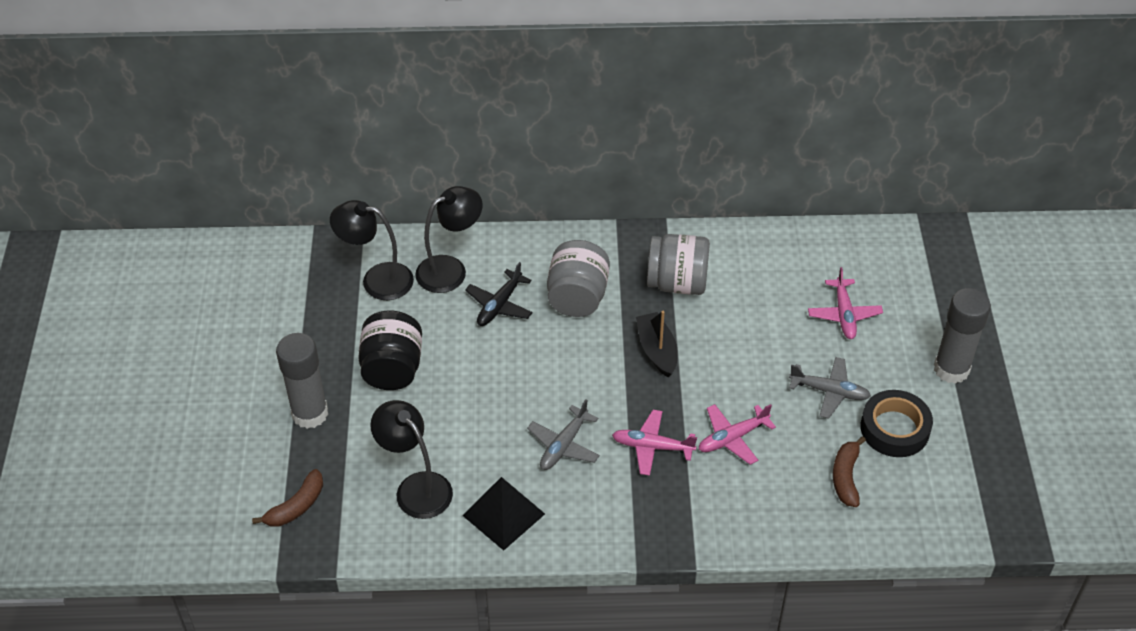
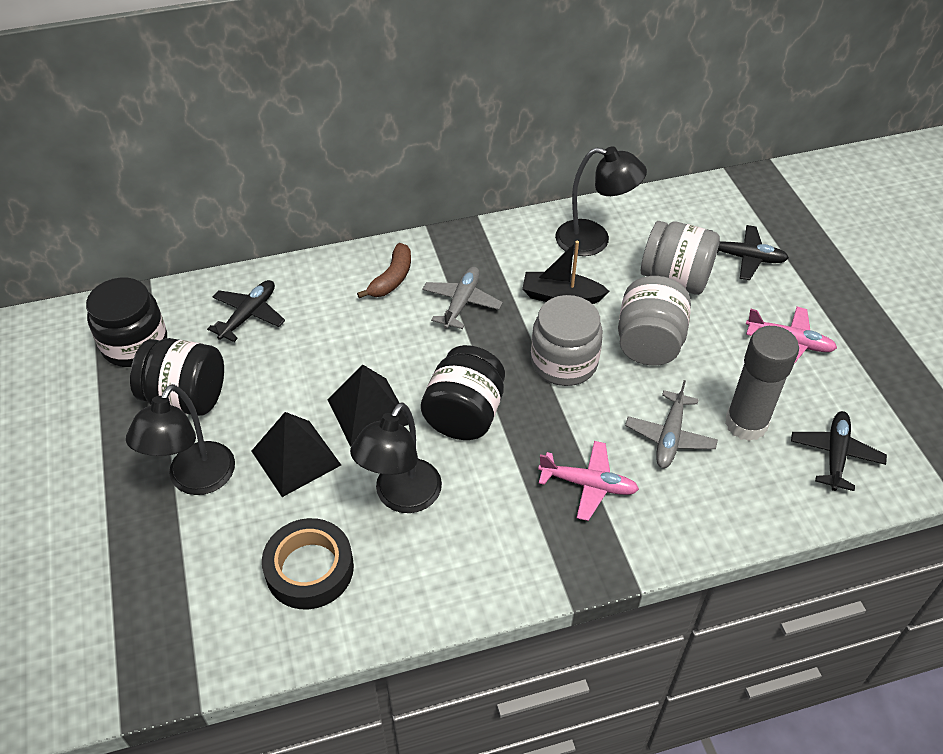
black jar: 1 -> 3
black plane: 1 -> 3
black pyramid: 1 -> 2
brown banana: 2 -> 1
grey glue stick: 2 -> 1
grey jar: 2 -> 3
pink plane: 3 -> 2

